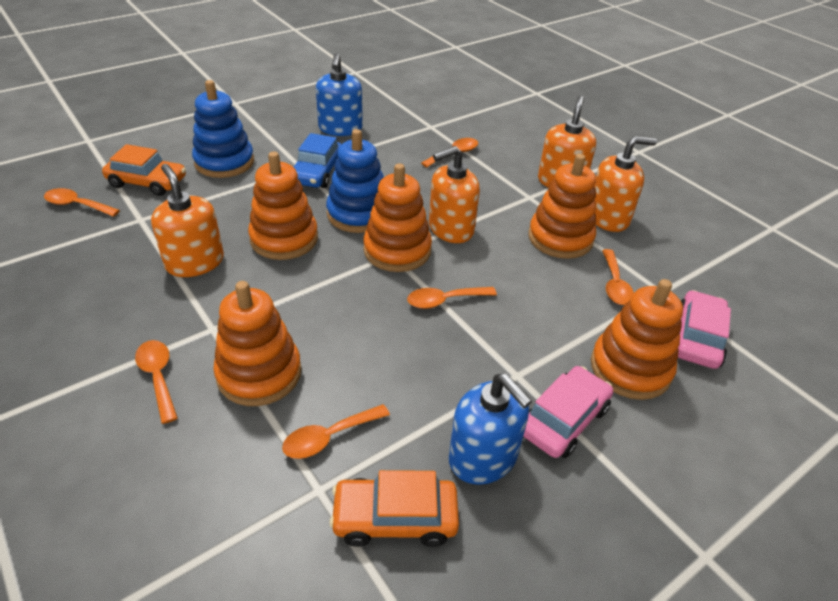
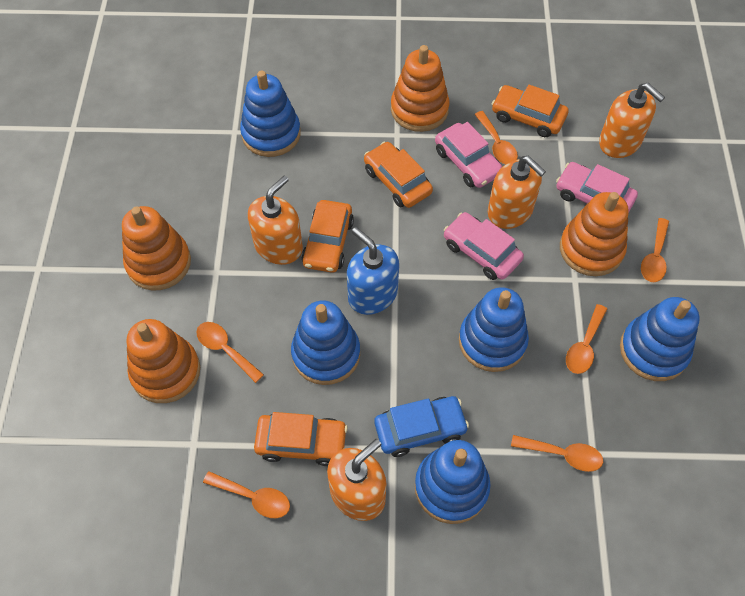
blue soap dispenser: 2 -> 1
blue stacking toy: 2 -> 5
orange car: 2 -> 4
orange stacking toy: 5 -> 4
pink car: 2 -> 3

